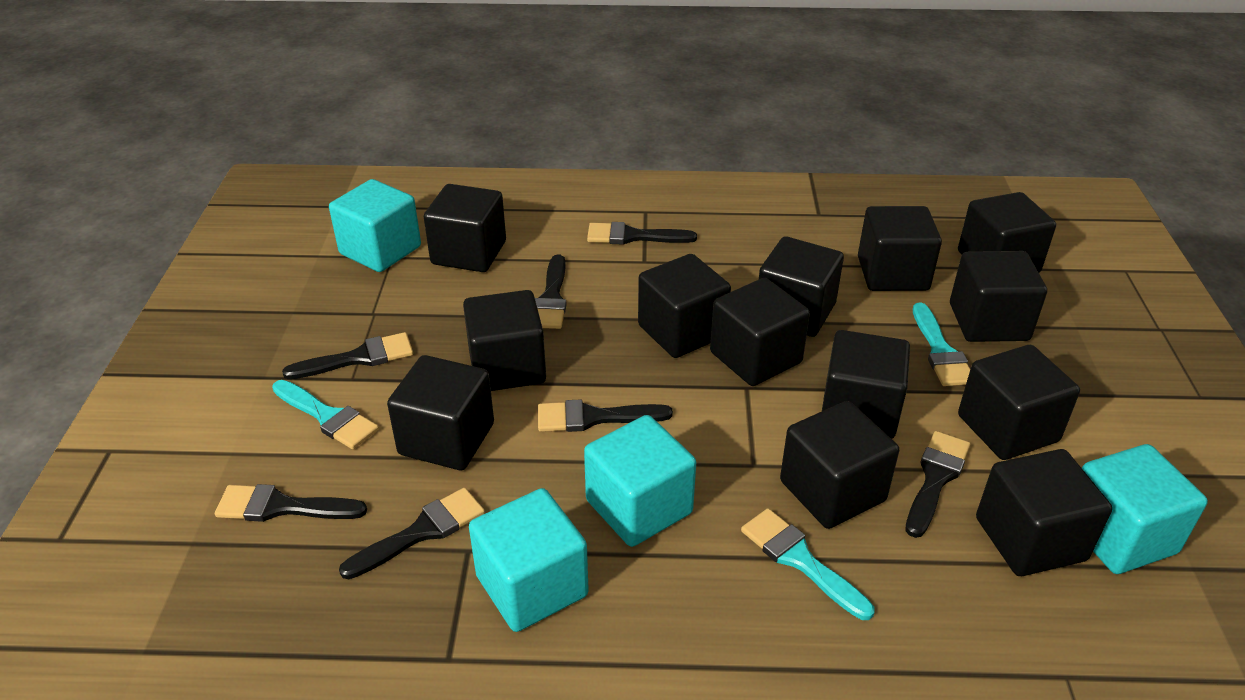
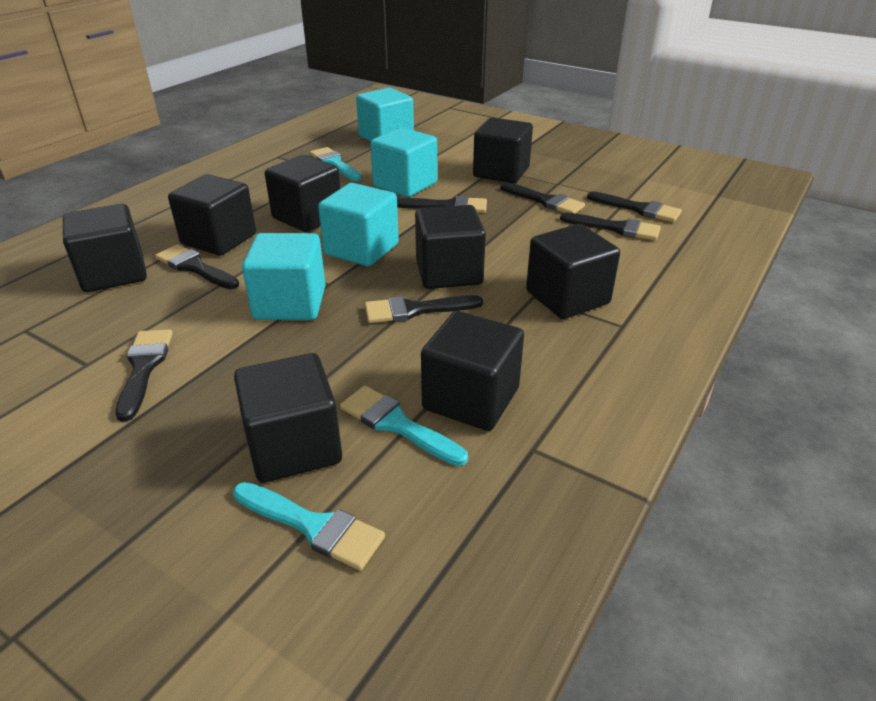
black cube: 13 -> 8

